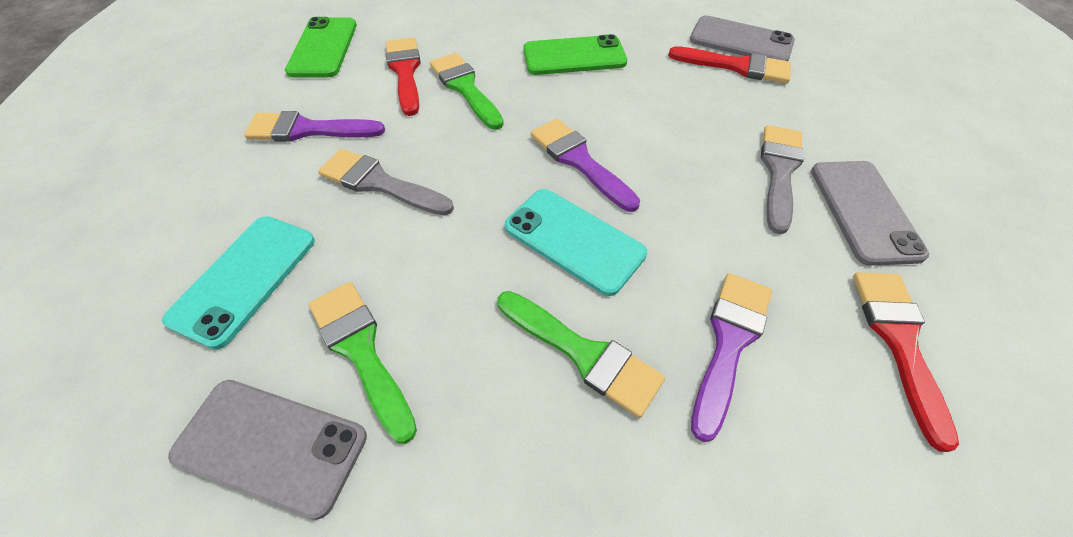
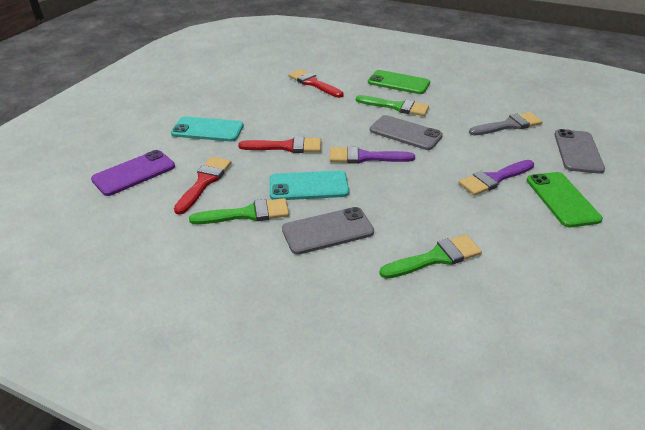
grey brush: 2 -> 1
purple brush: 3 -> 2
purple phone: 0 -> 1

